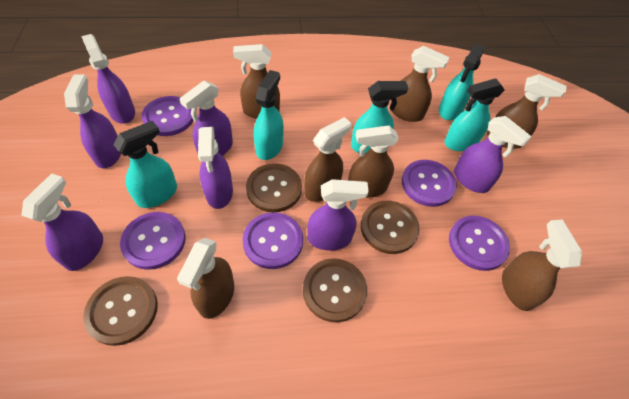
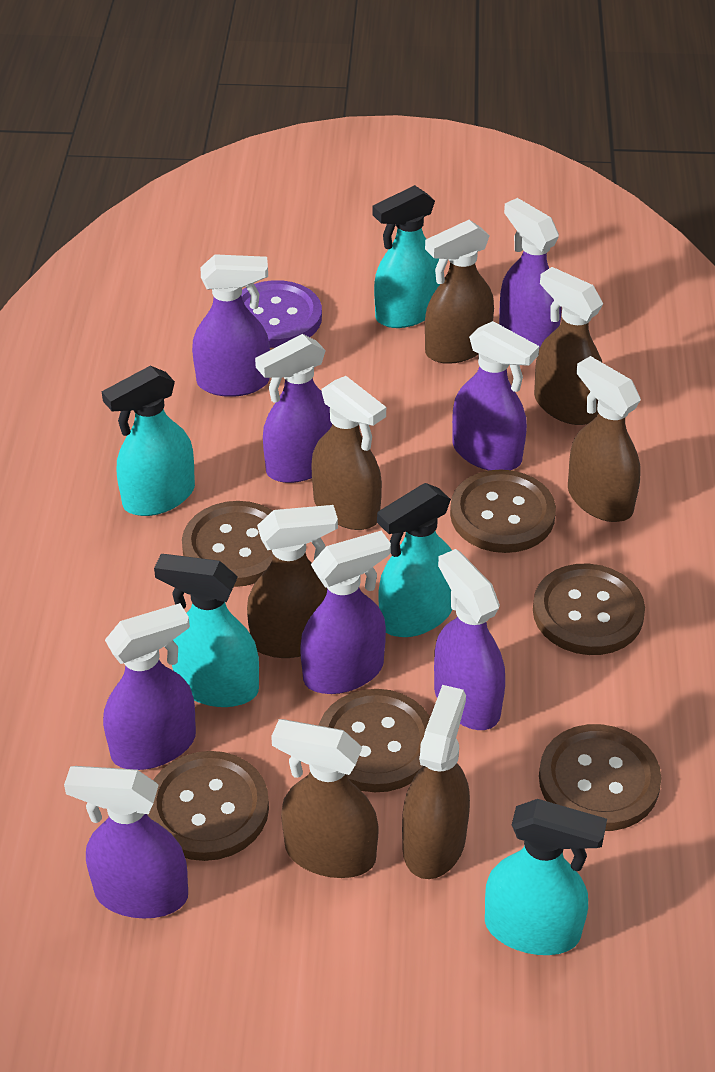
brown button: 4 -> 6
purple button: 5 -> 1
purple spray bottle: 7 -> 8

